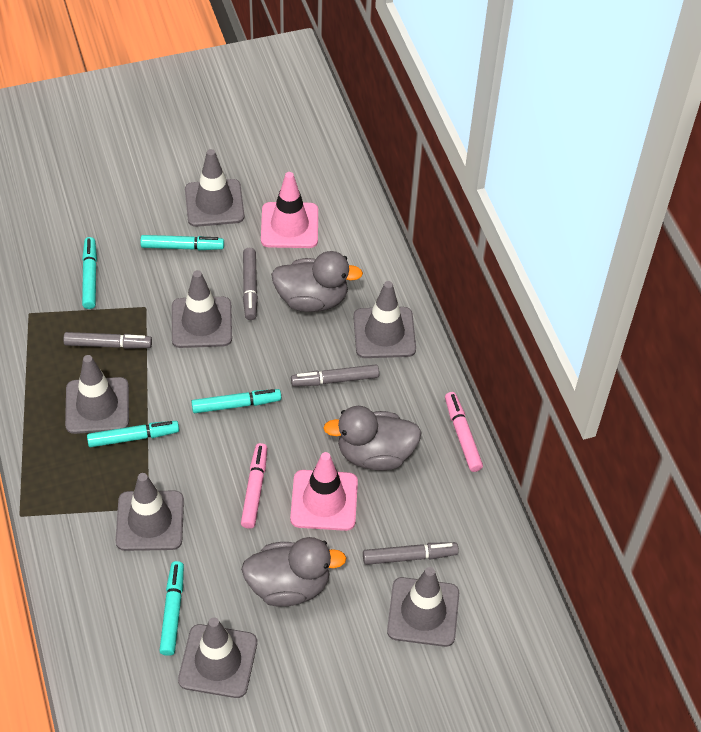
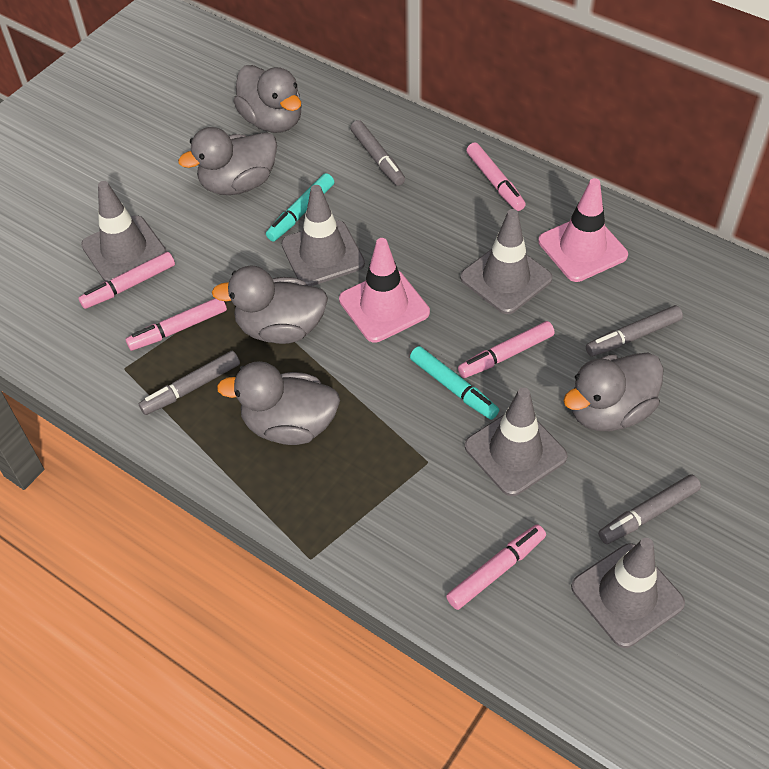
grey duck: 3 -> 5
grey traffic cone: 7 -> 5
pink marker: 2 -> 5
turquoise marker: 5 -> 2

